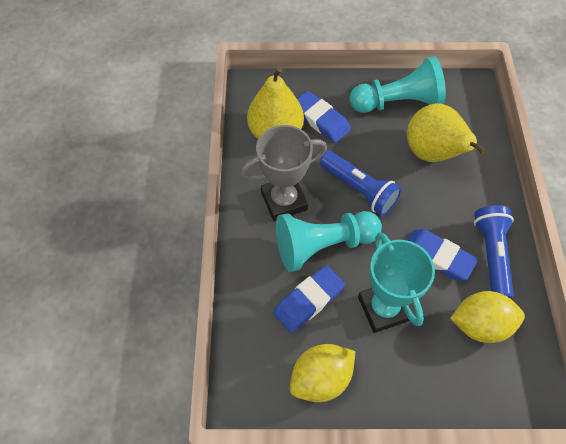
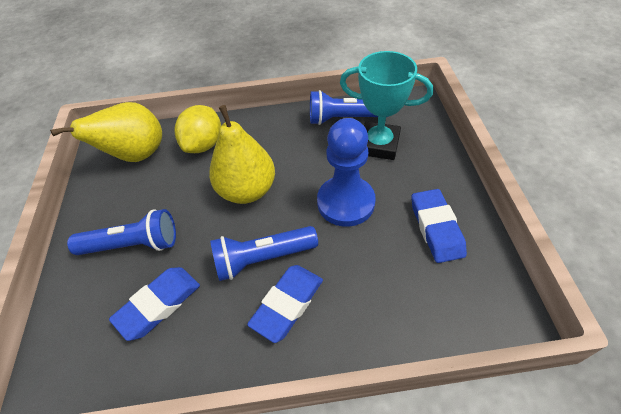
blue flashlight: 2 -> 3
blue pawn: 0 -> 1
grey trophy: 1 -> 0
turquoise pawn: 2 -> 0
yellow lemon: 2 -> 1

